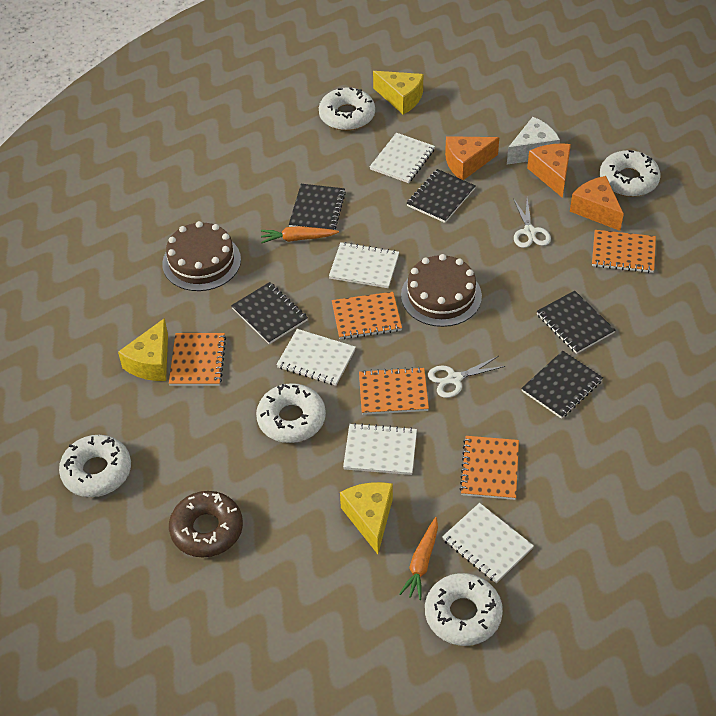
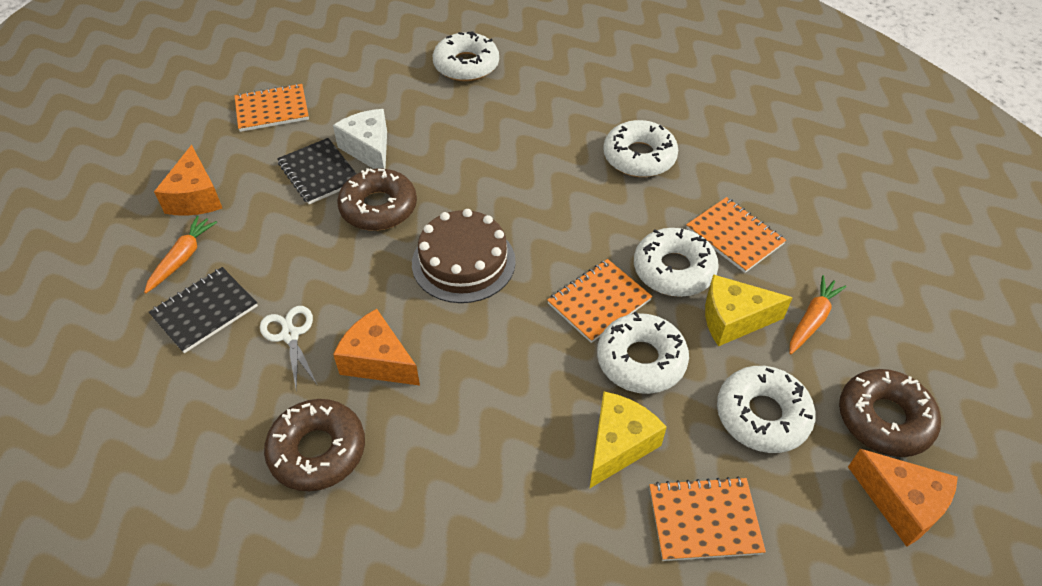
black notebook: 5 -> 2
brown cake: 2 -> 1
brown donut: 1 -> 3
orange notebook: 5 -> 4
white notebook: 5 -> 0
white scissors: 2 -> 1
yellow cheese: 3 -> 2

